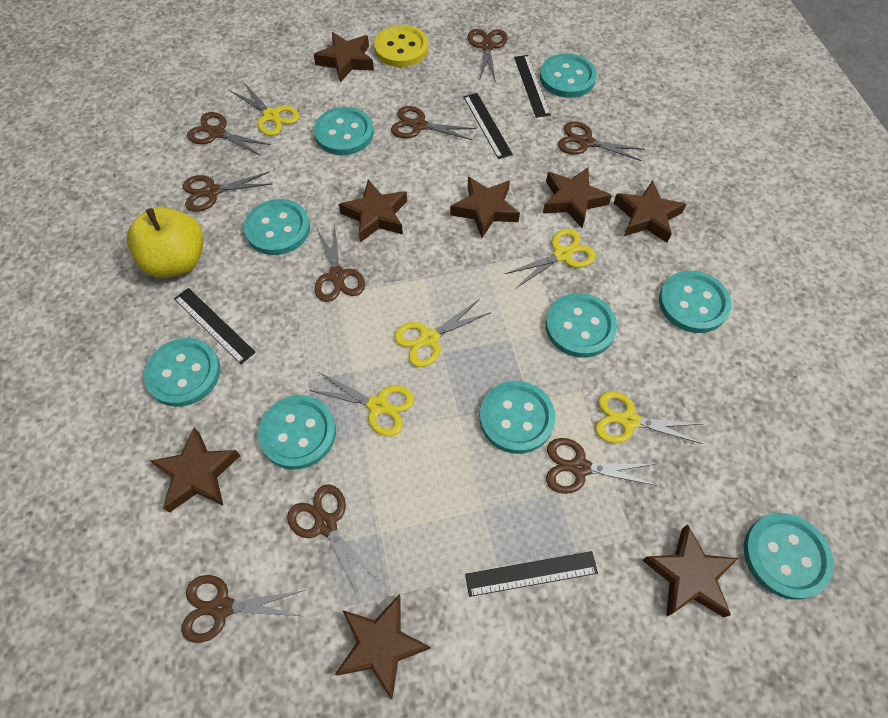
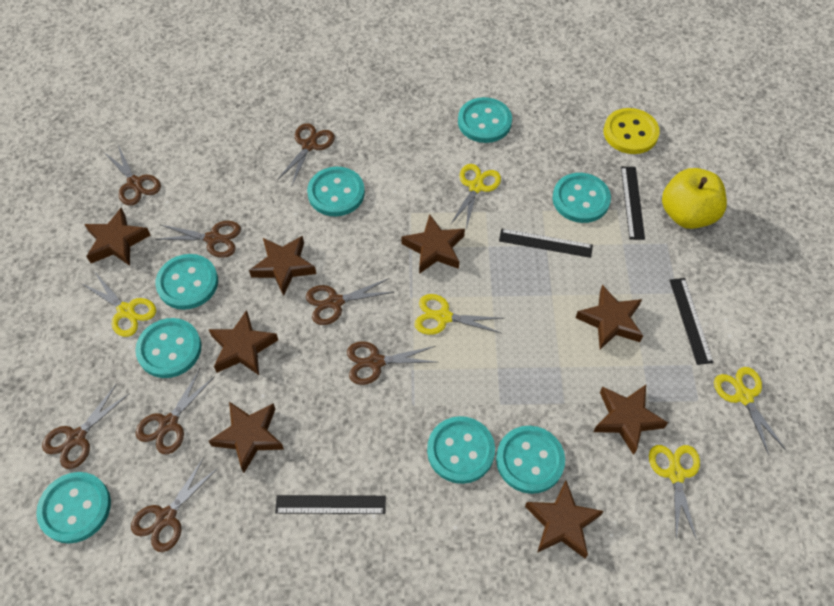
brown scissors: 9 -> 8
turquoise button: 9 -> 8

